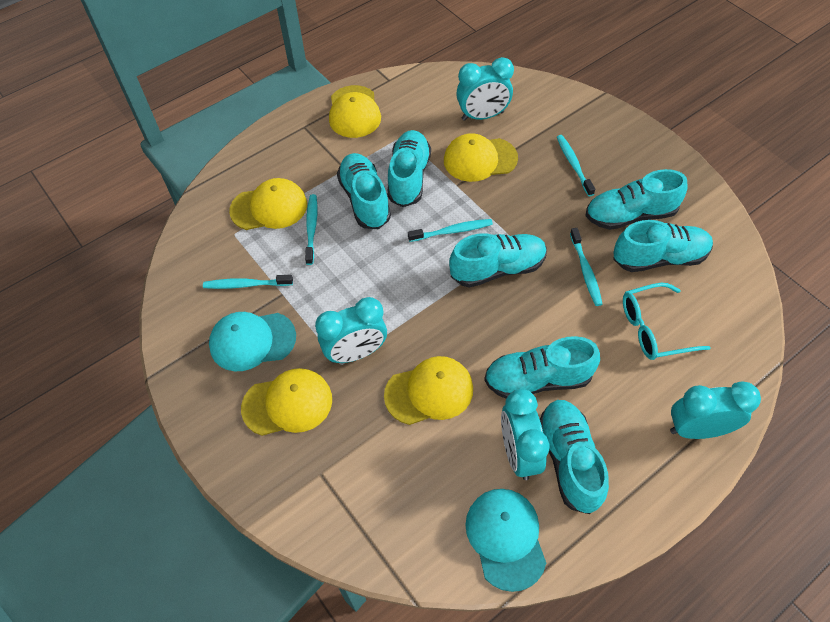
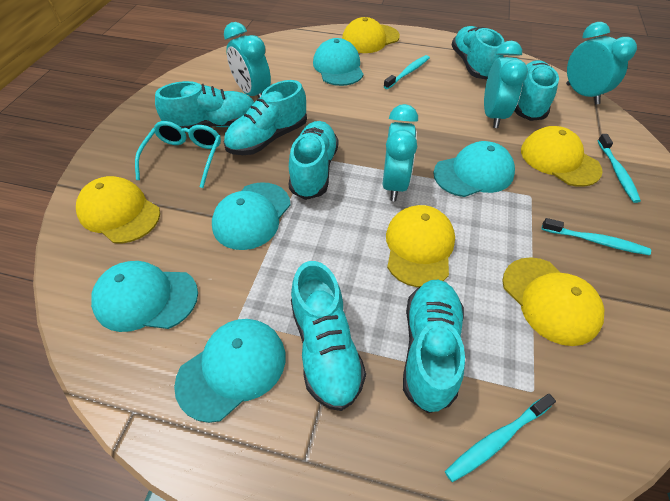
turquoise cap: 2 -> 5
turquoise toothbrush: 5 -> 4

